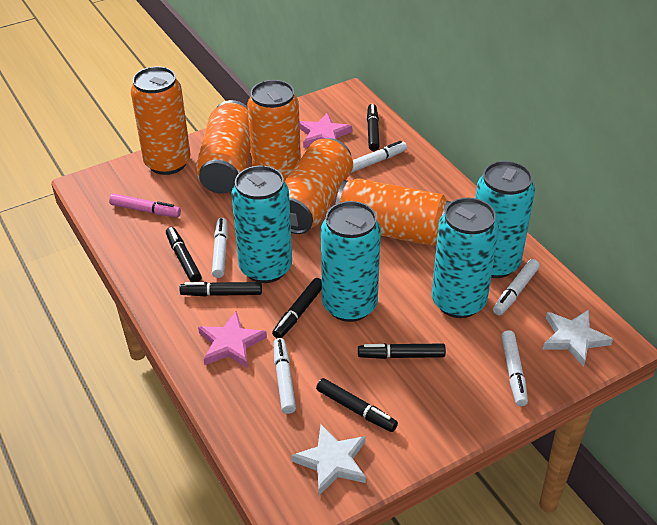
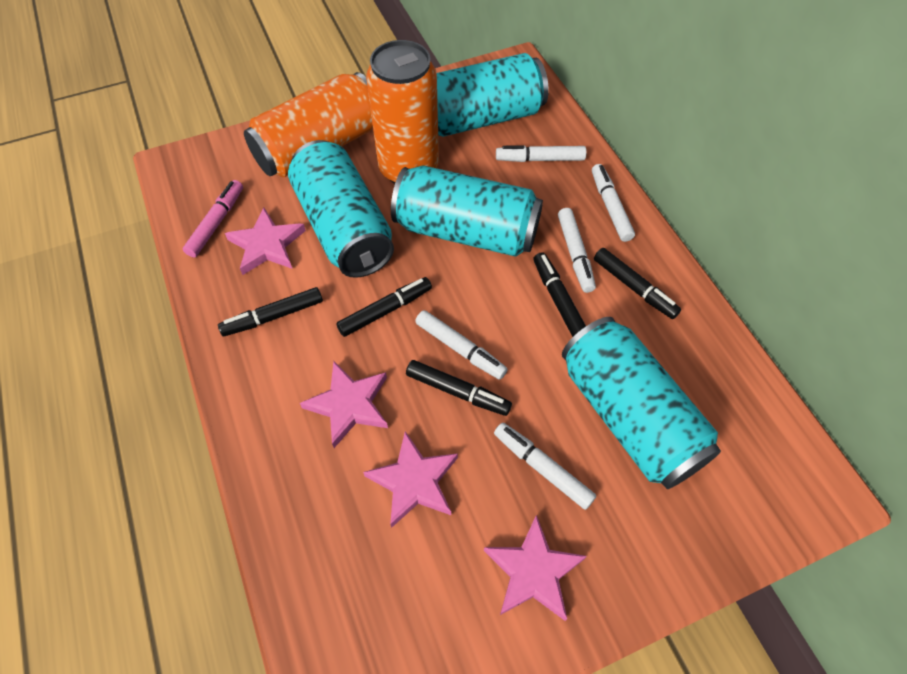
black marker: 6 -> 5
orange can: 5 -> 2
pink star: 2 -> 4
white star: 2 -> 0

